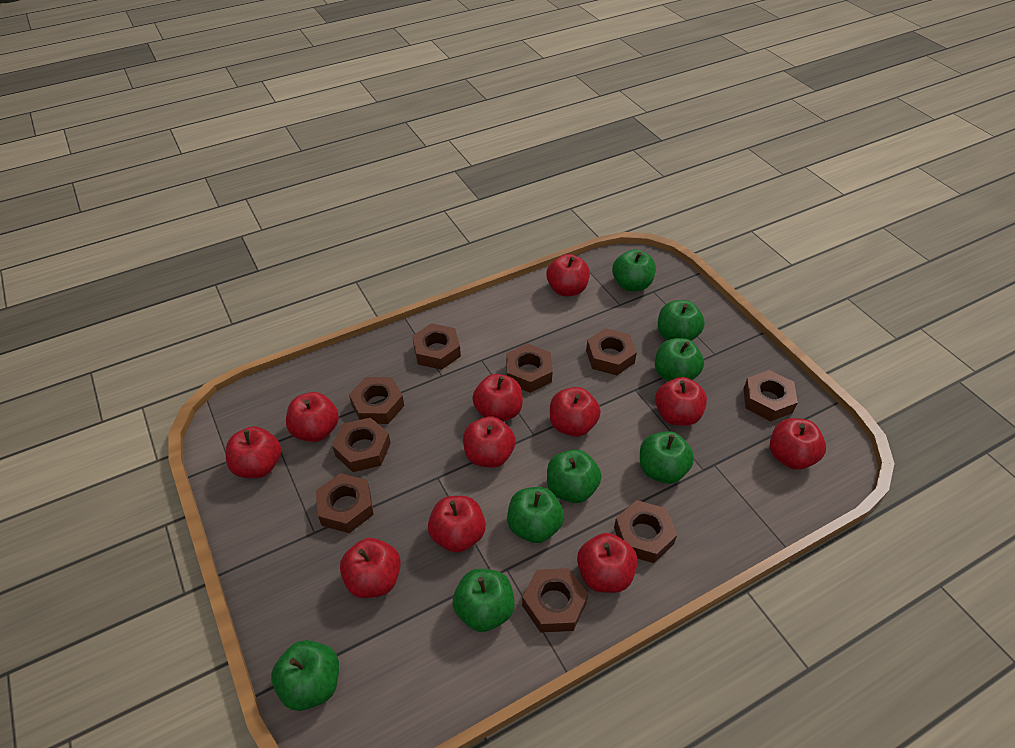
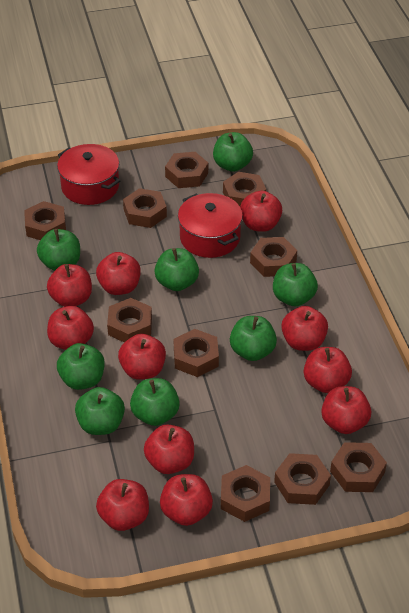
brown nut: 9 -> 10
red pot: 0 -> 2

